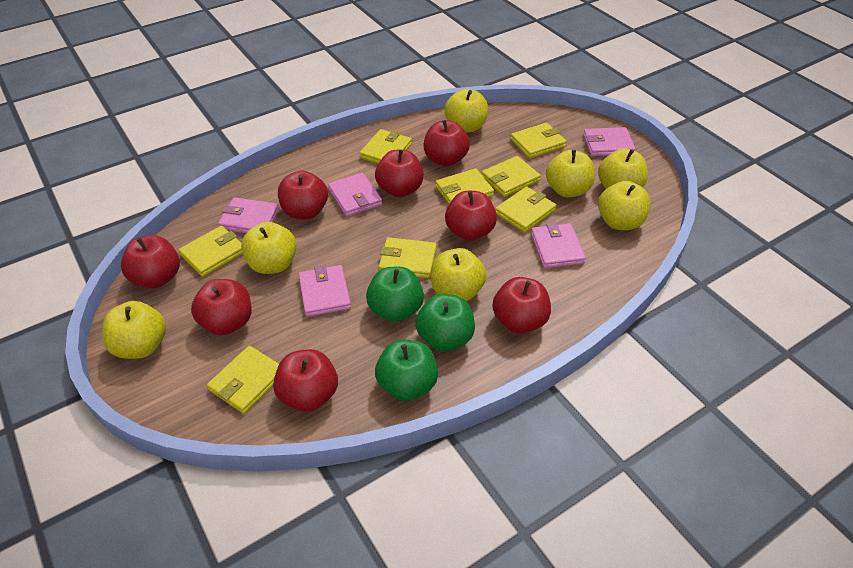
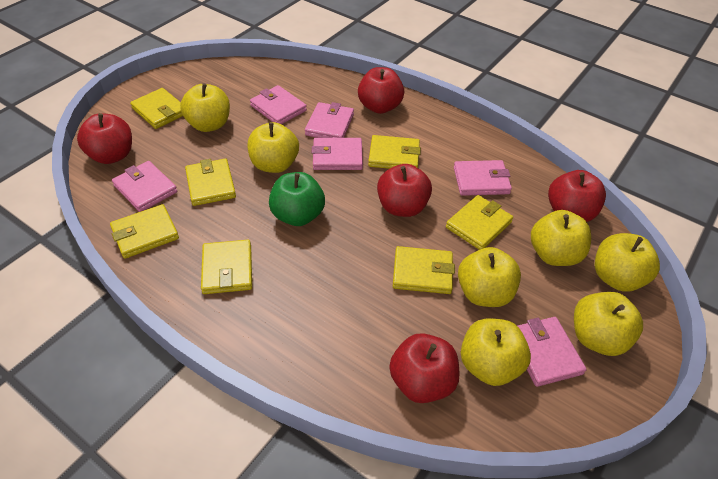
green apple: 3 -> 1
pink wallet: 5 -> 6
red apple: 8 -> 5
yellow wallet: 8 -> 7

